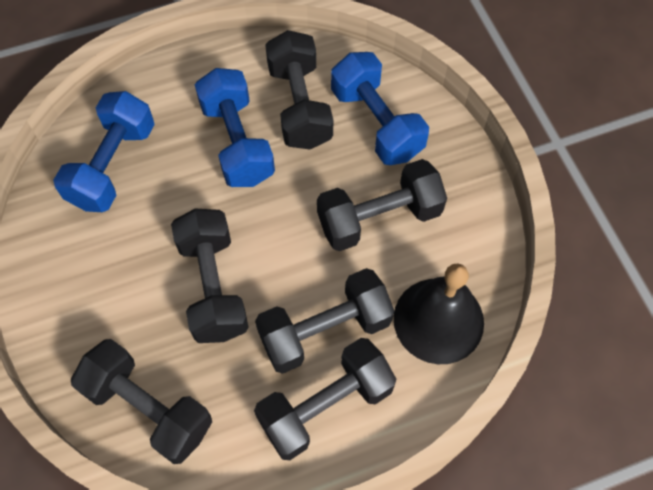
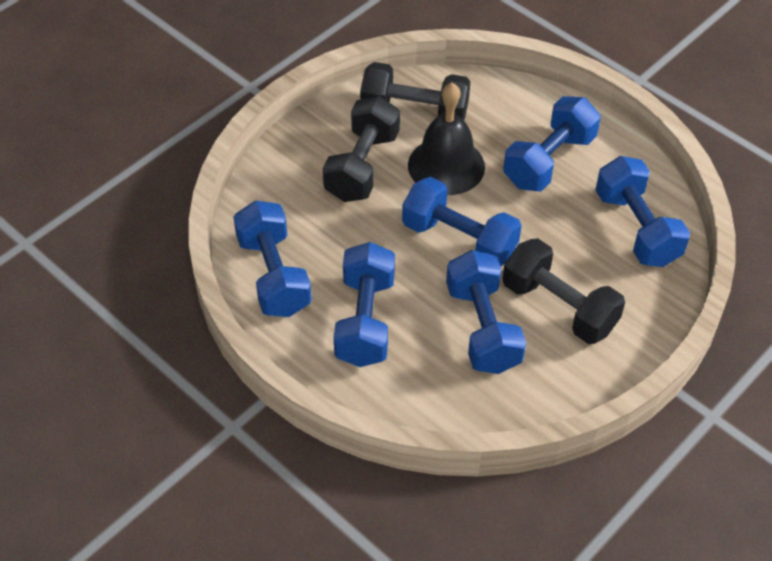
black dumbbell: 6 -> 3
blue dumbbell: 3 -> 6

